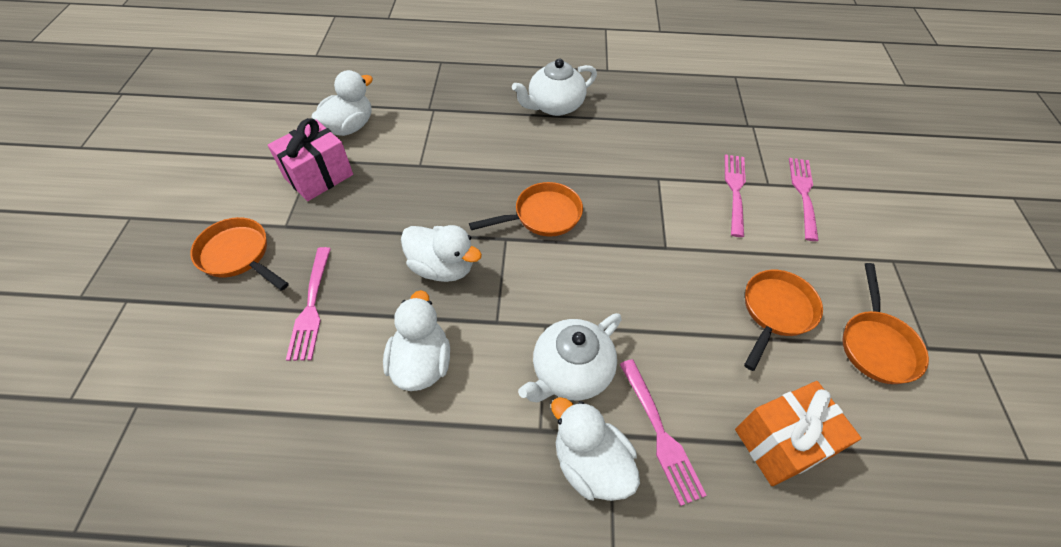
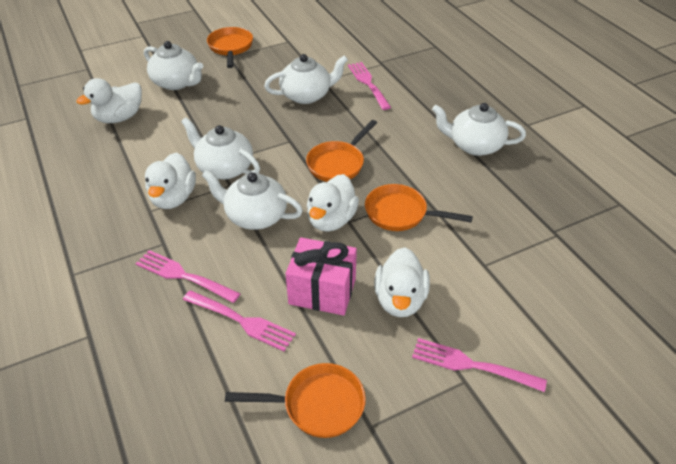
orange gift: 1 -> 0
white teapot: 2 -> 5

